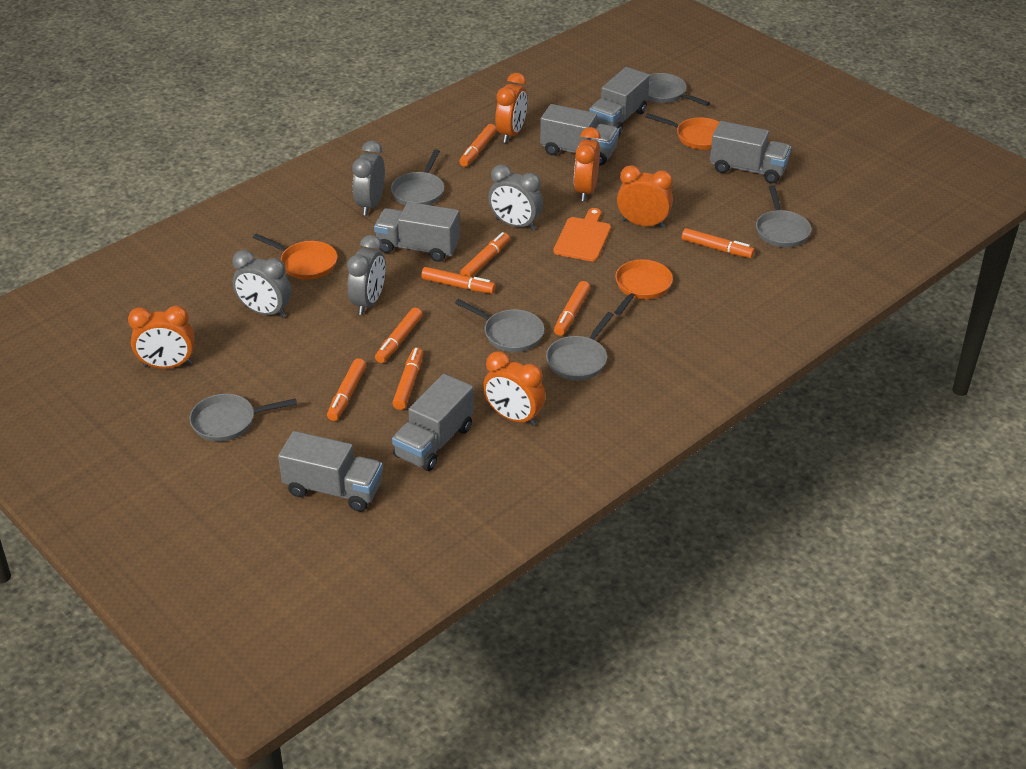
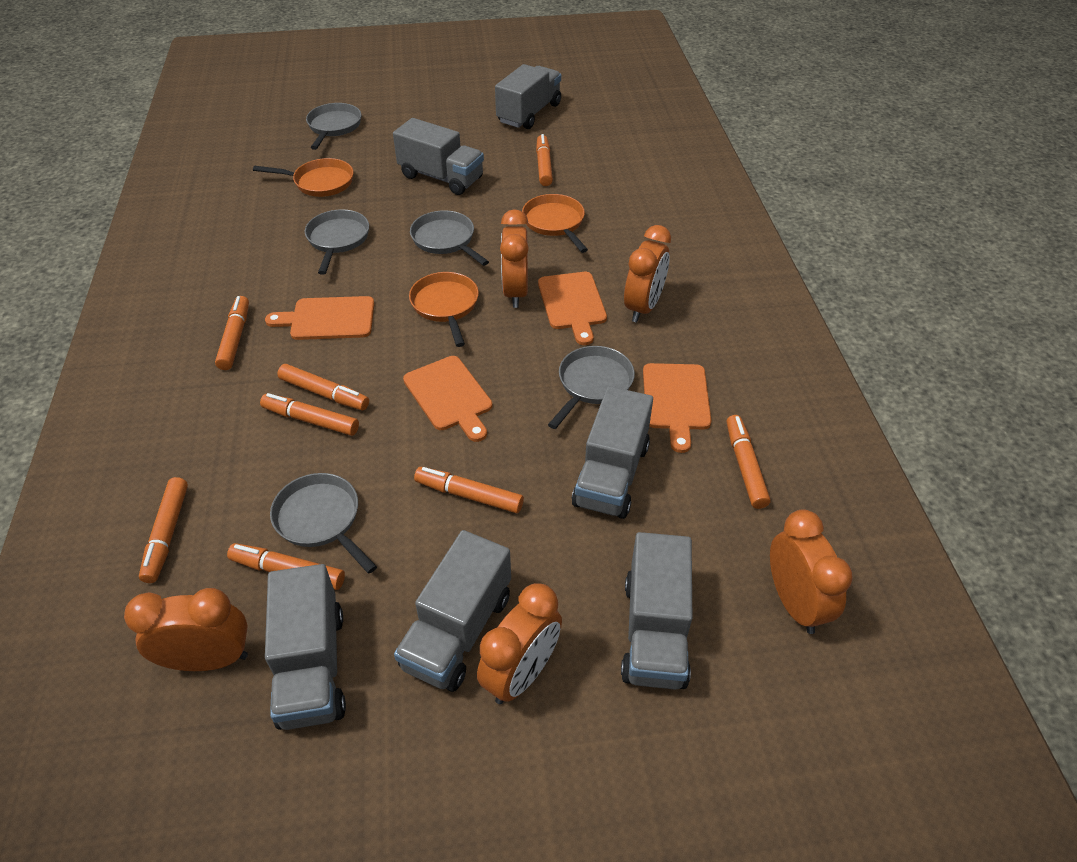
grey clock: 4 -> 0
grey pan: 6 -> 5
orange cutting board: 1 -> 4

